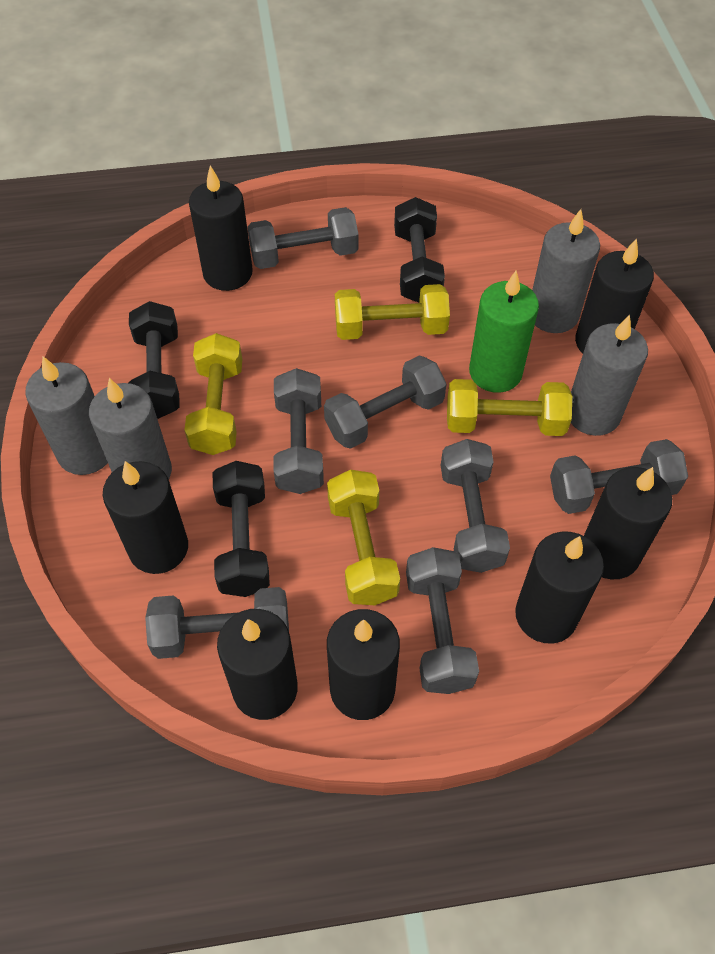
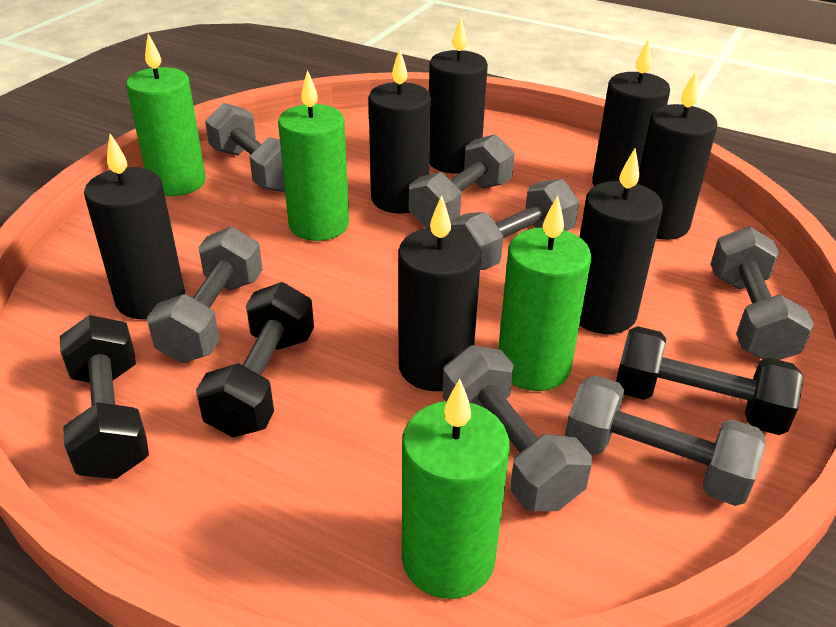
green candle: 1 -> 4
grey candle: 4 -> 0
yellow dumbbell: 4 -> 0

